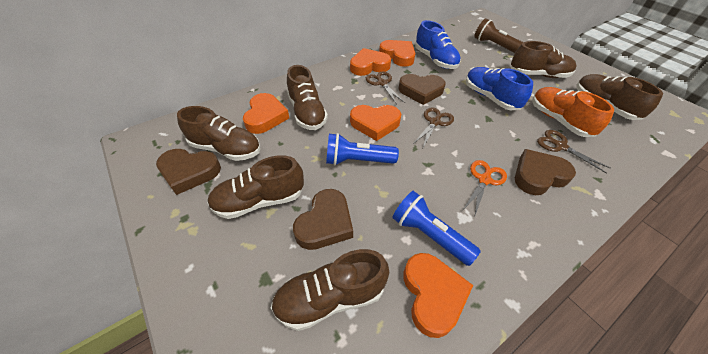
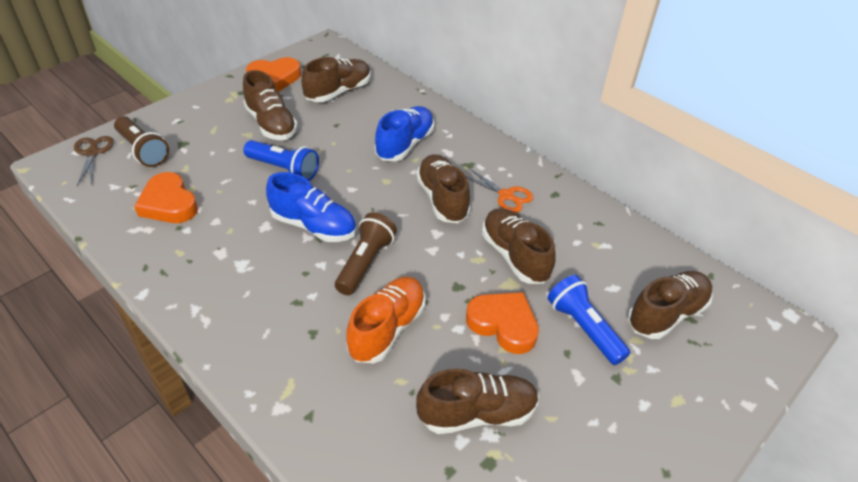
brown flashlight: 1 -> 2
brown heart: 4 -> 0
brown scissors: 3 -> 1
orange heart: 5 -> 3

